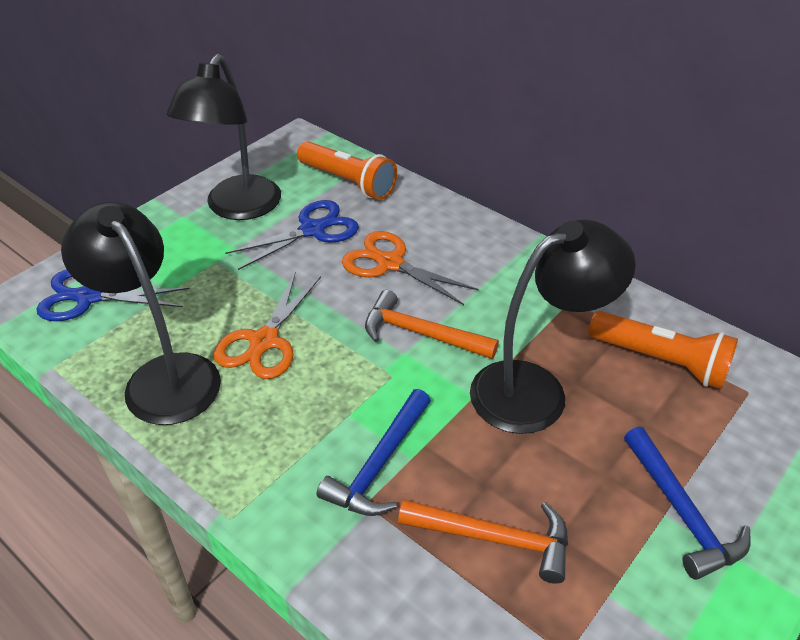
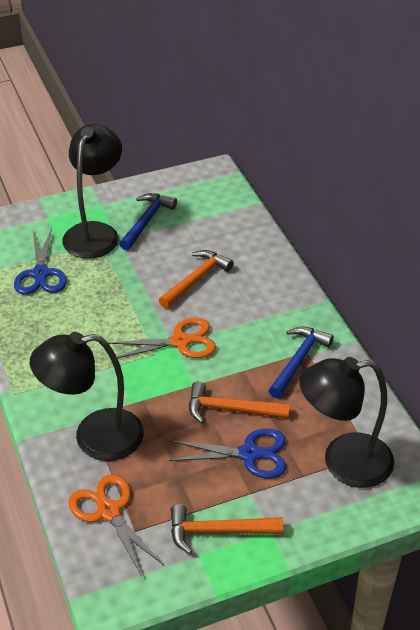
orange flashlight: 2 -> 0
orange hammer: 2 -> 3

